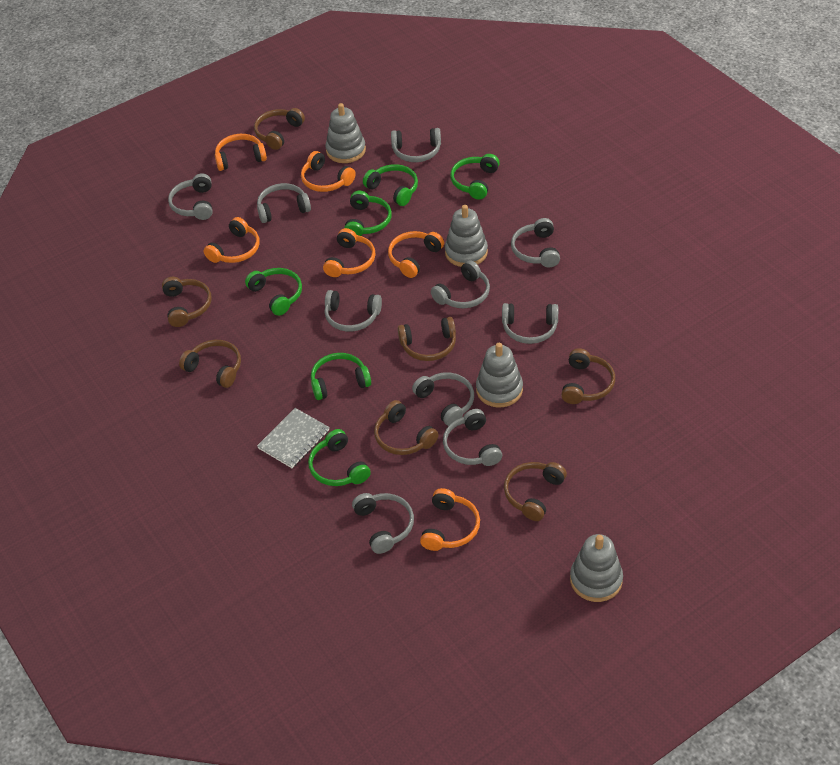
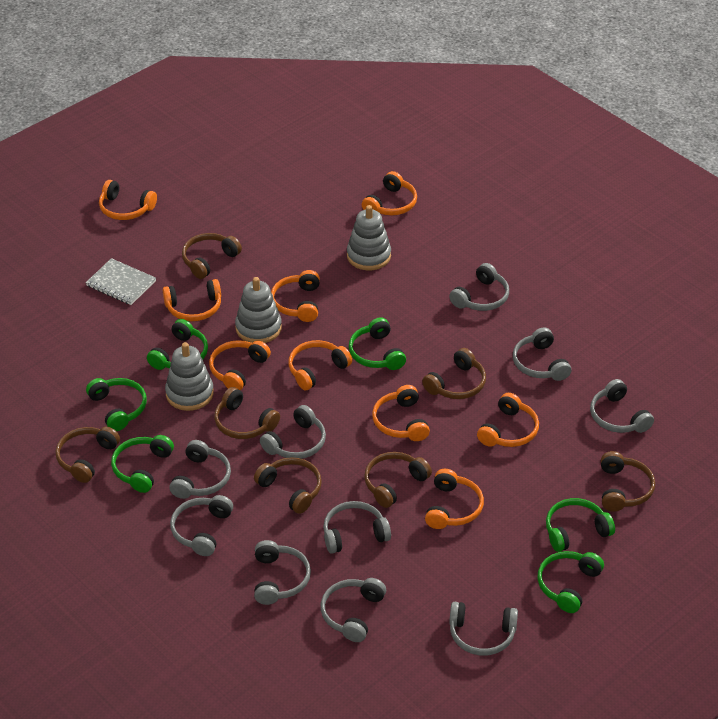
grey stacking toy: 4 -> 3
orange headphones: 6 -> 9

